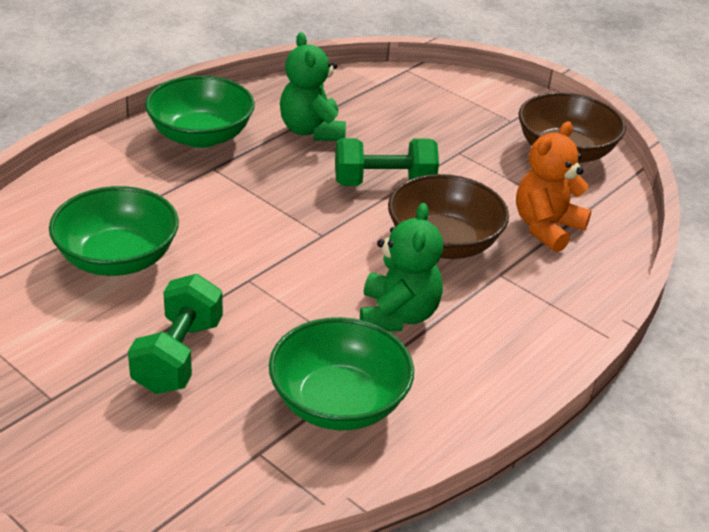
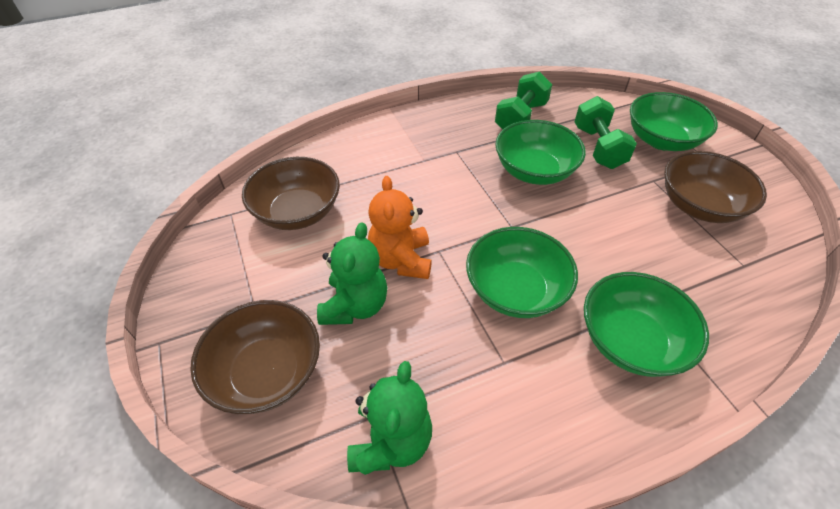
brown bowl: 2 -> 3
green bowl: 3 -> 4

